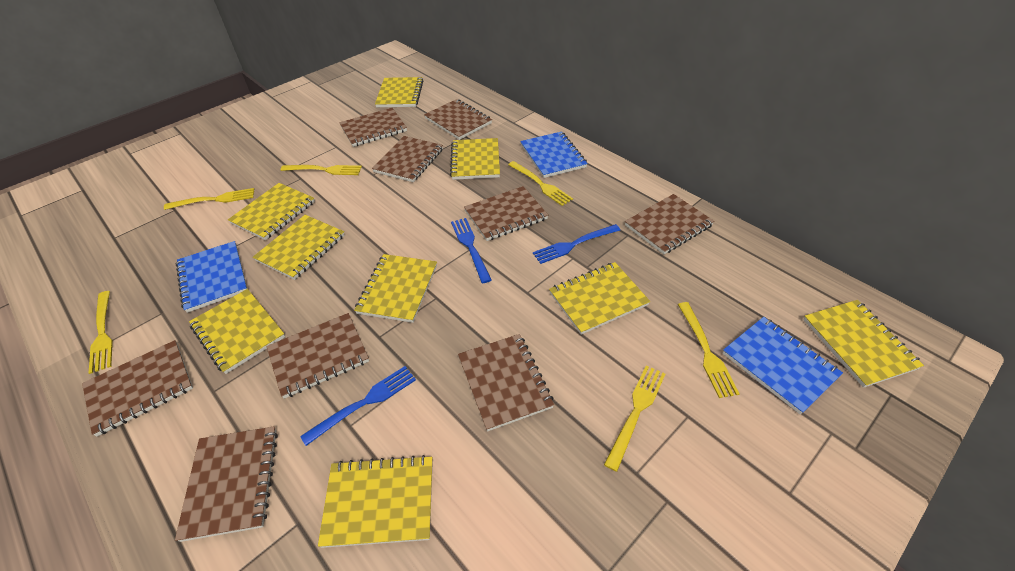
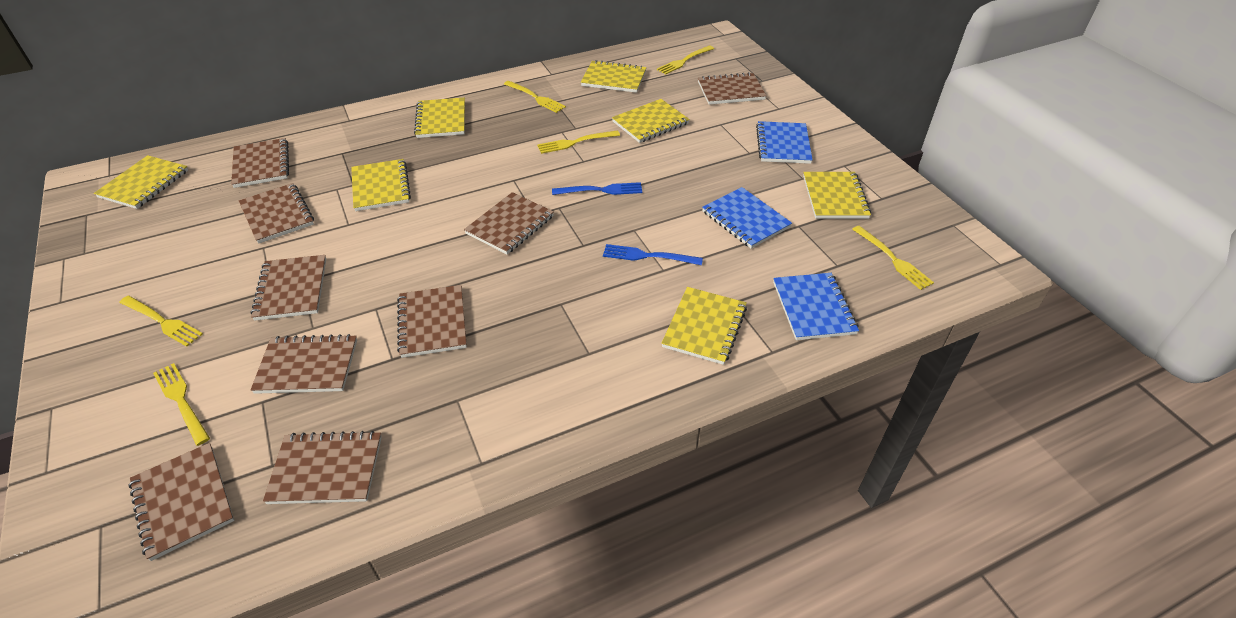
blue fork: 3 -> 2
yellow notebook: 9 -> 7

